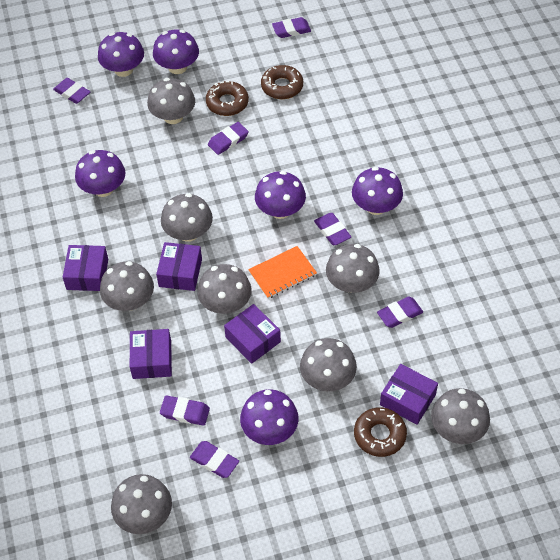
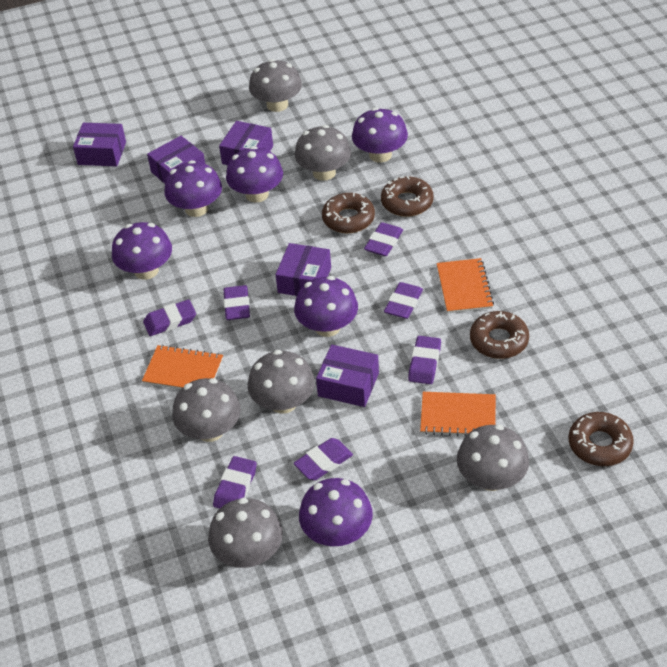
brown donut: 3 -> 4
grey mushroom: 8 -> 6
orange notebook: 1 -> 3

